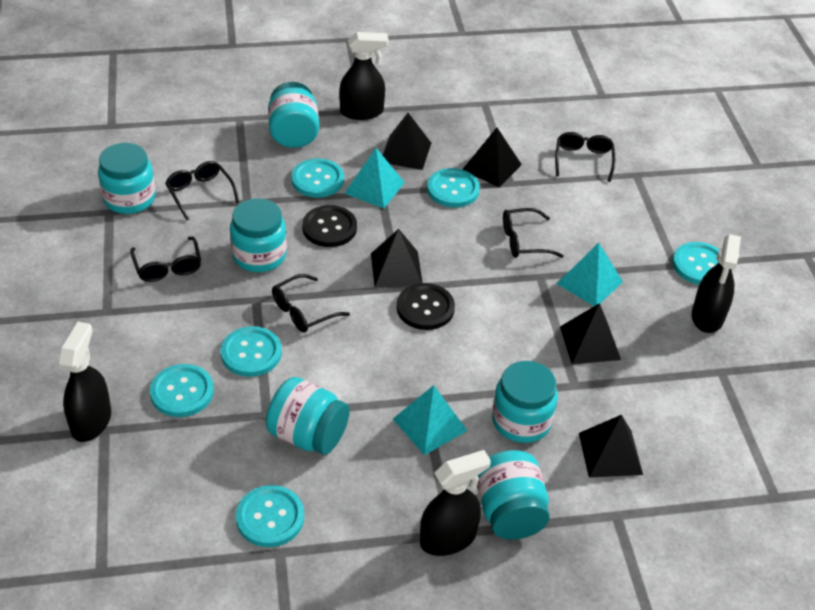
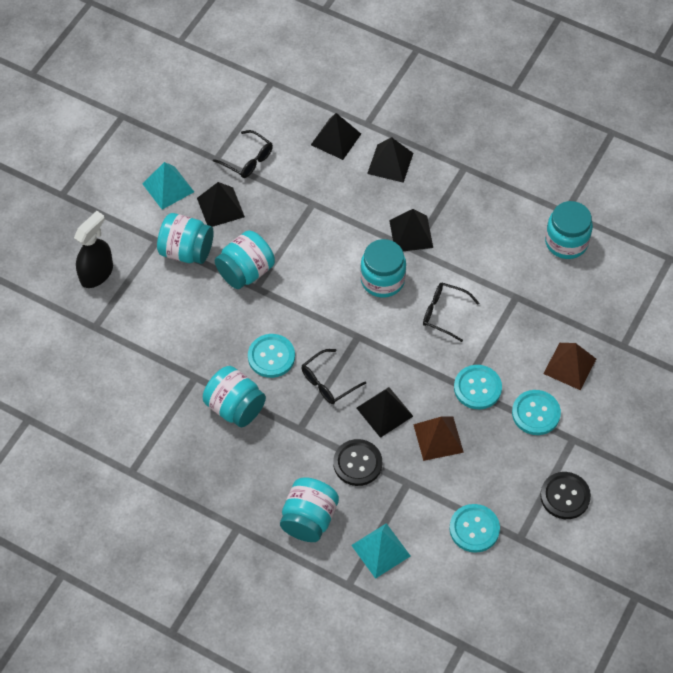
black glasses: 5 -> 3
black spray bottle: 4 -> 1
brown pyramid: 0 -> 2
turquoise button: 6 -> 4
turquoise pyramid: 3 -> 2

